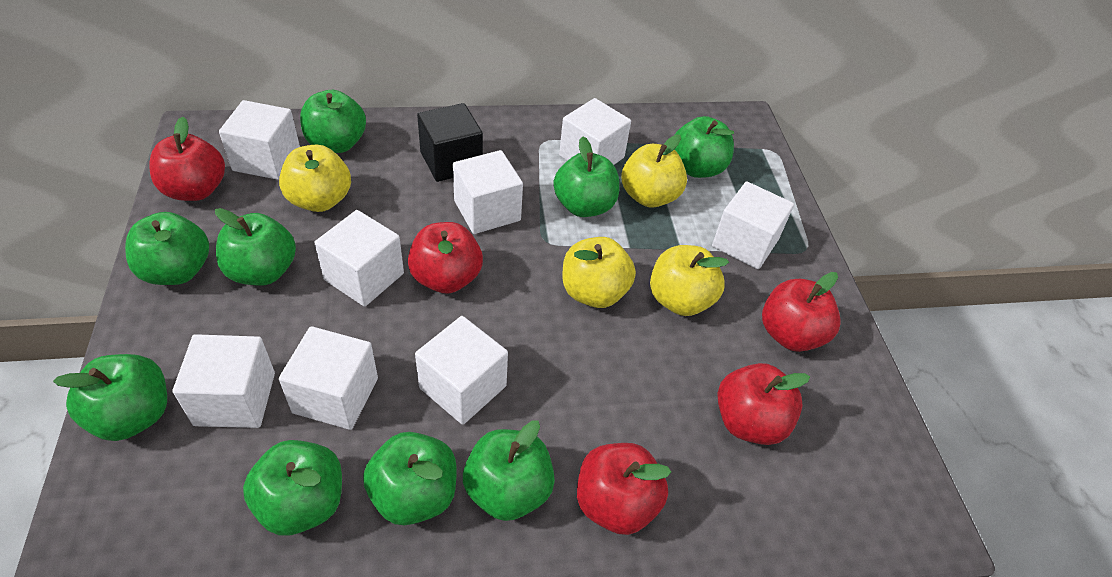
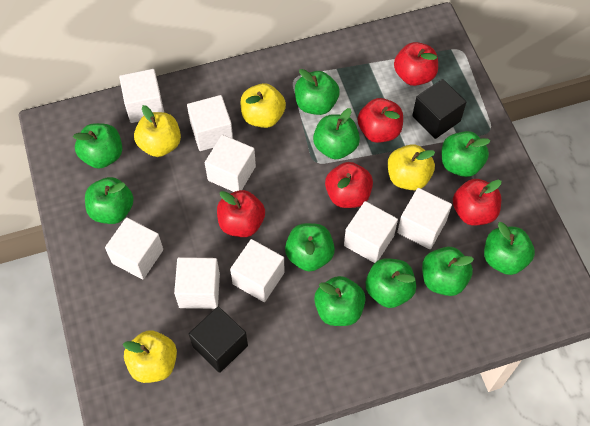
black cube: 1 -> 2
green apple: 9 -> 10

